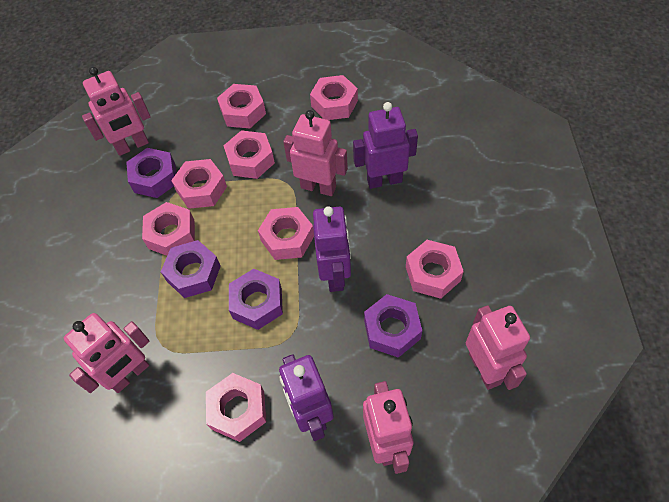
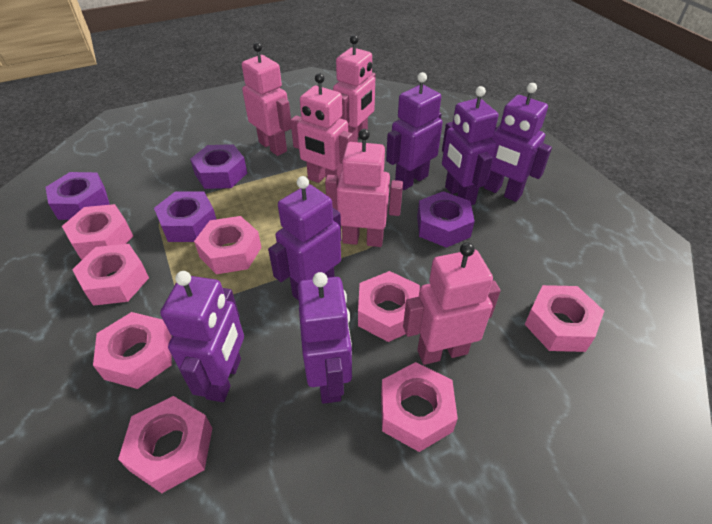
purple robot: 3 -> 6

